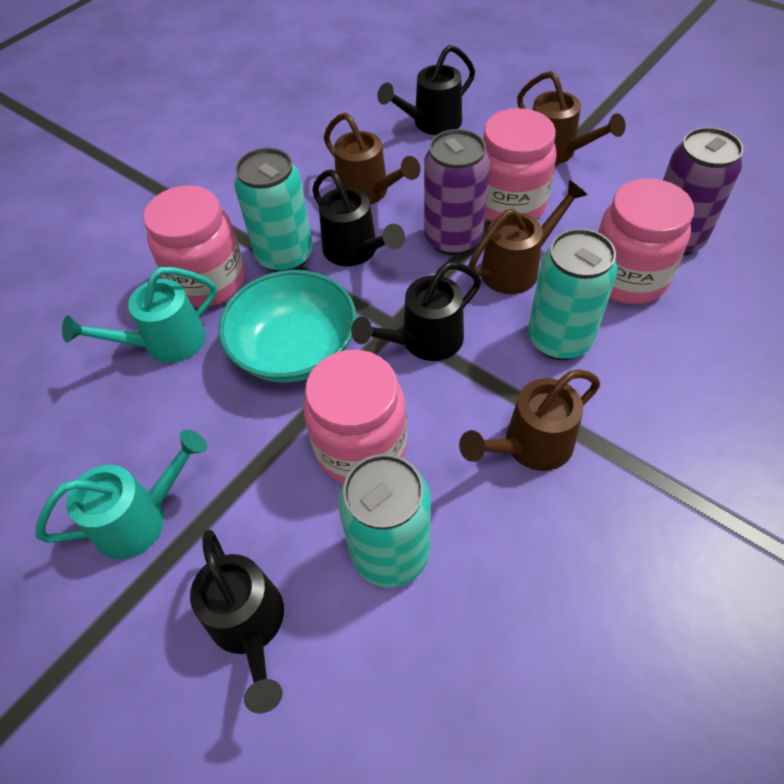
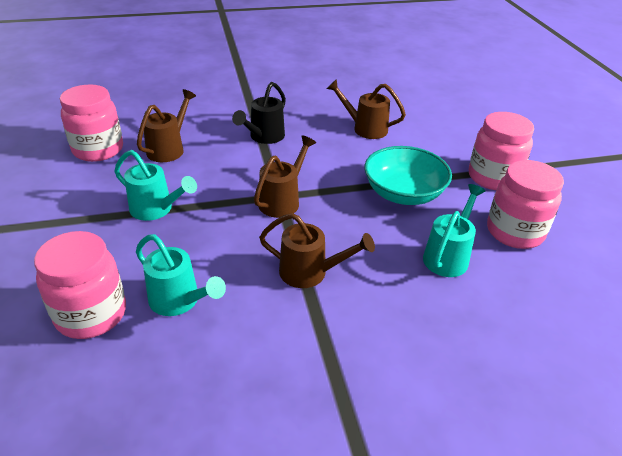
black watering can: 4 -> 1
purple can: 2 -> 0
turquoise can: 3 -> 0
turquoise watering can: 2 -> 3

